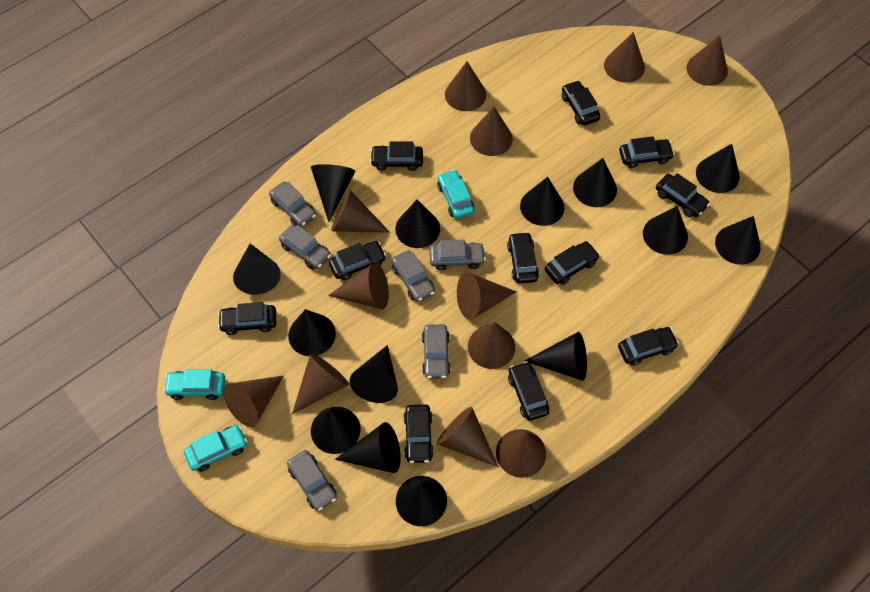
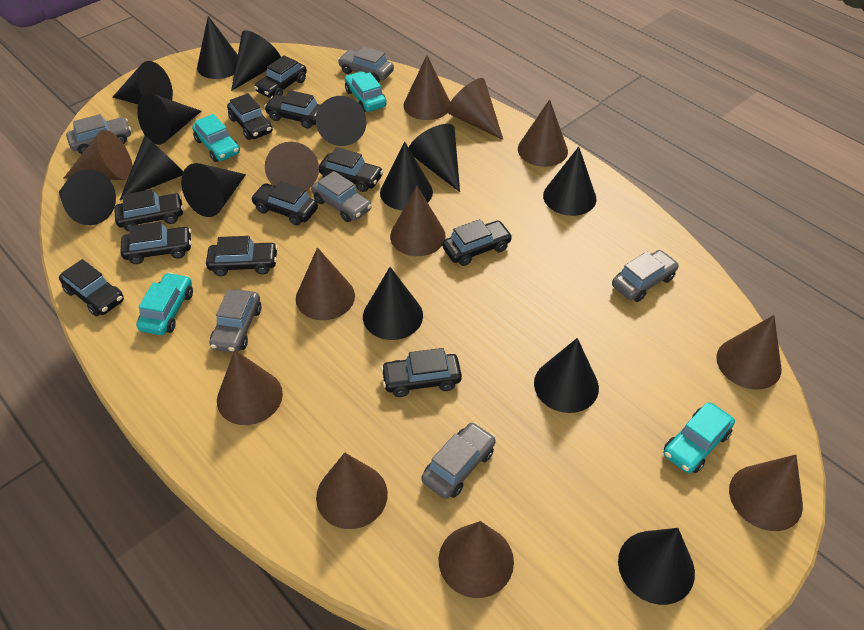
turquoise car: 3 -> 4

